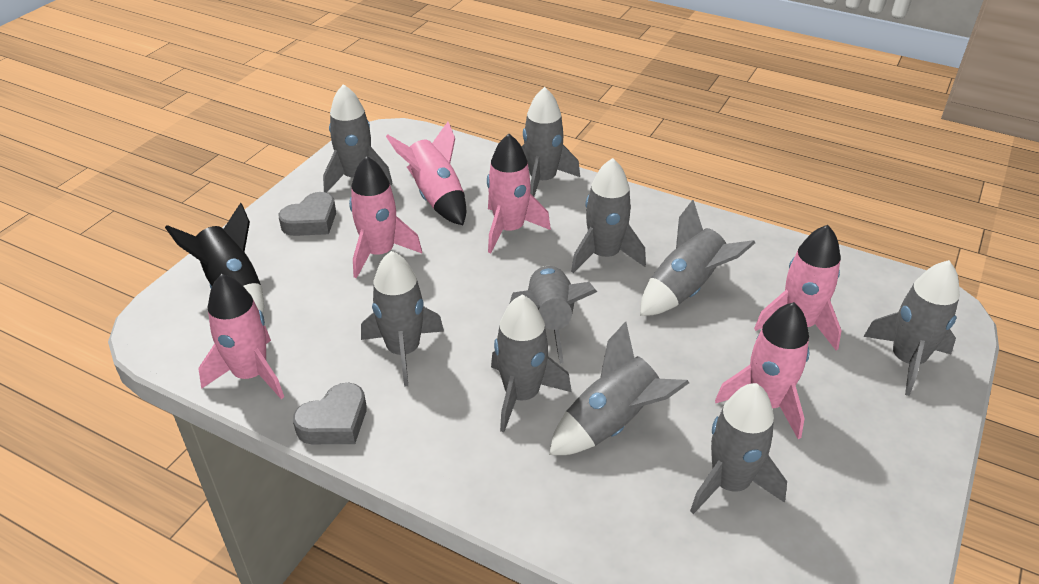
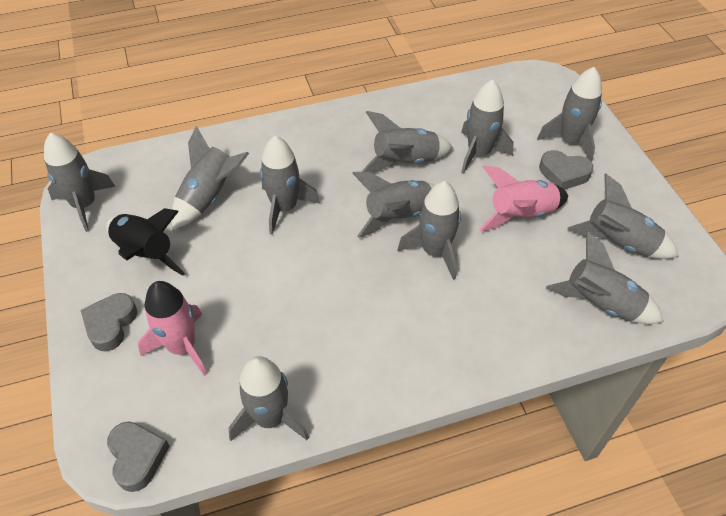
grey heart: 2 -> 3
grey rocket: 10 -> 11
pink rocket: 6 -> 2

